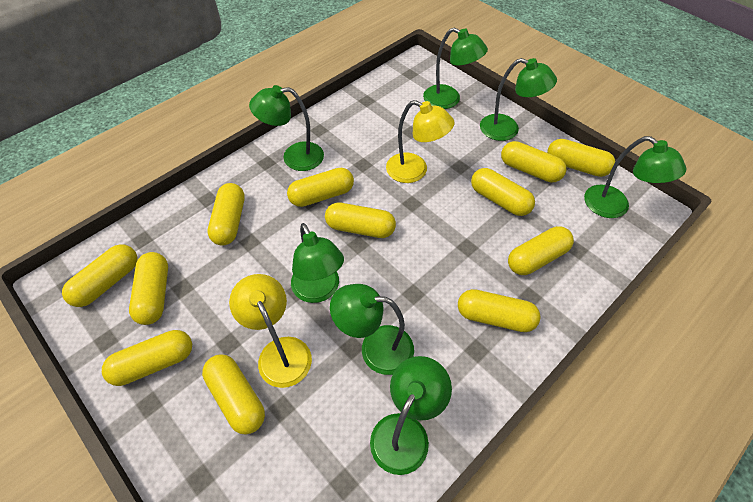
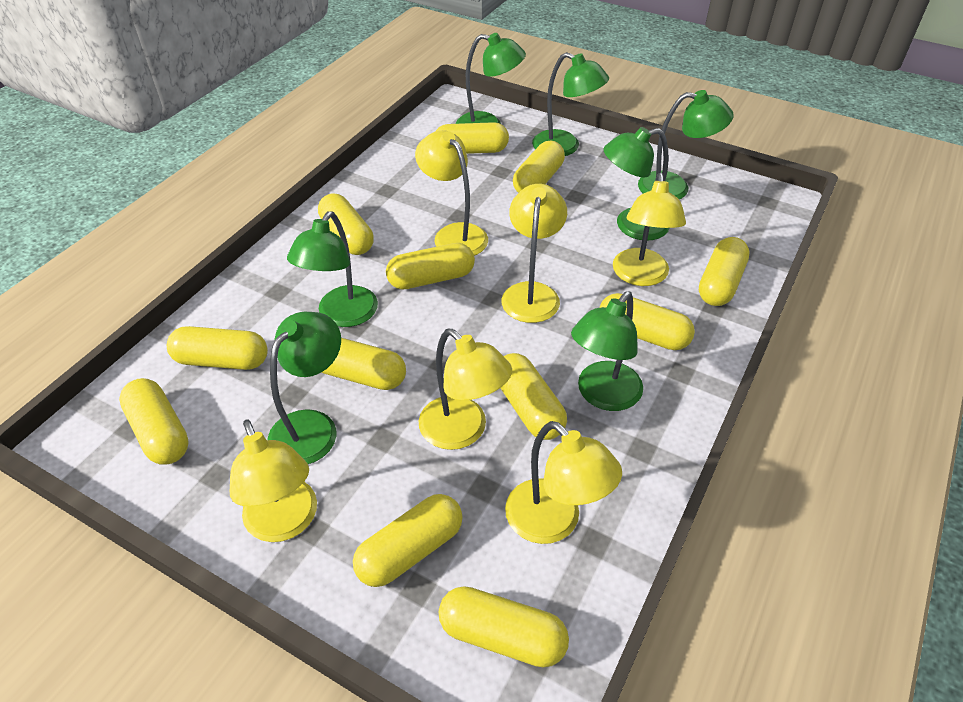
yellow lamp: 2 -> 6

